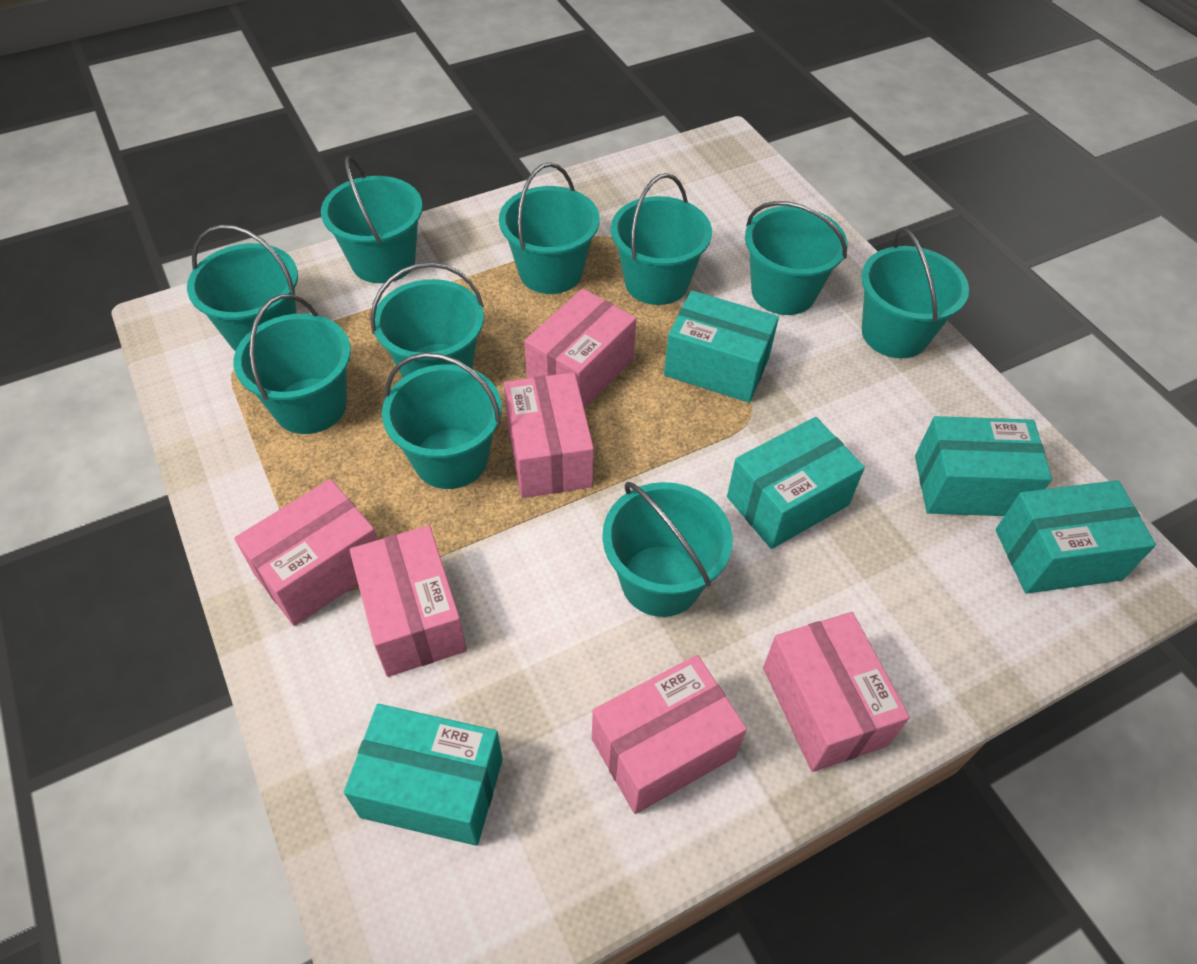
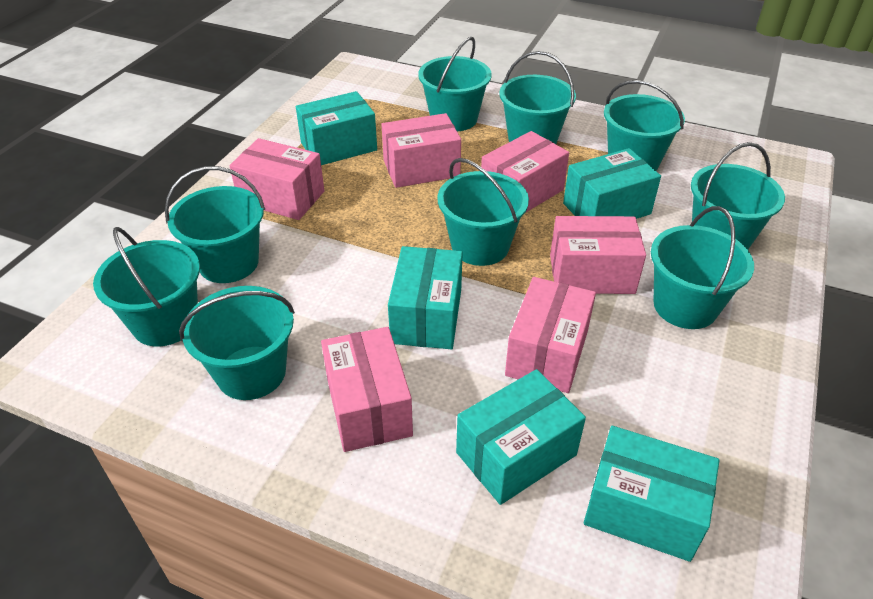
turquoise bucket: 10 -> 9

